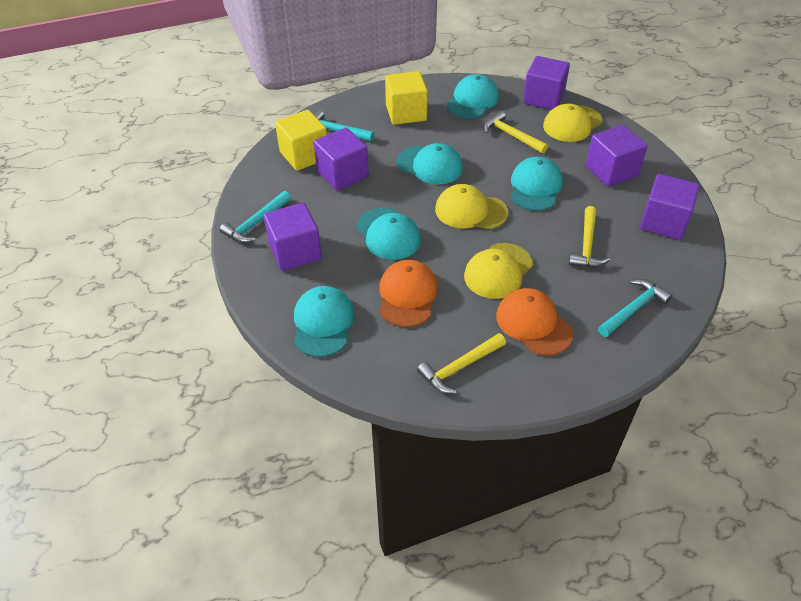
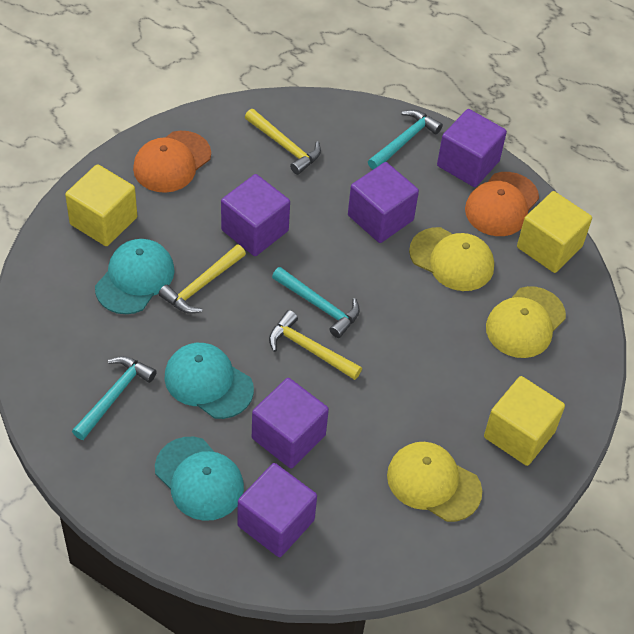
turquoise cap: 5 -> 3
yellow cube: 2 -> 3

